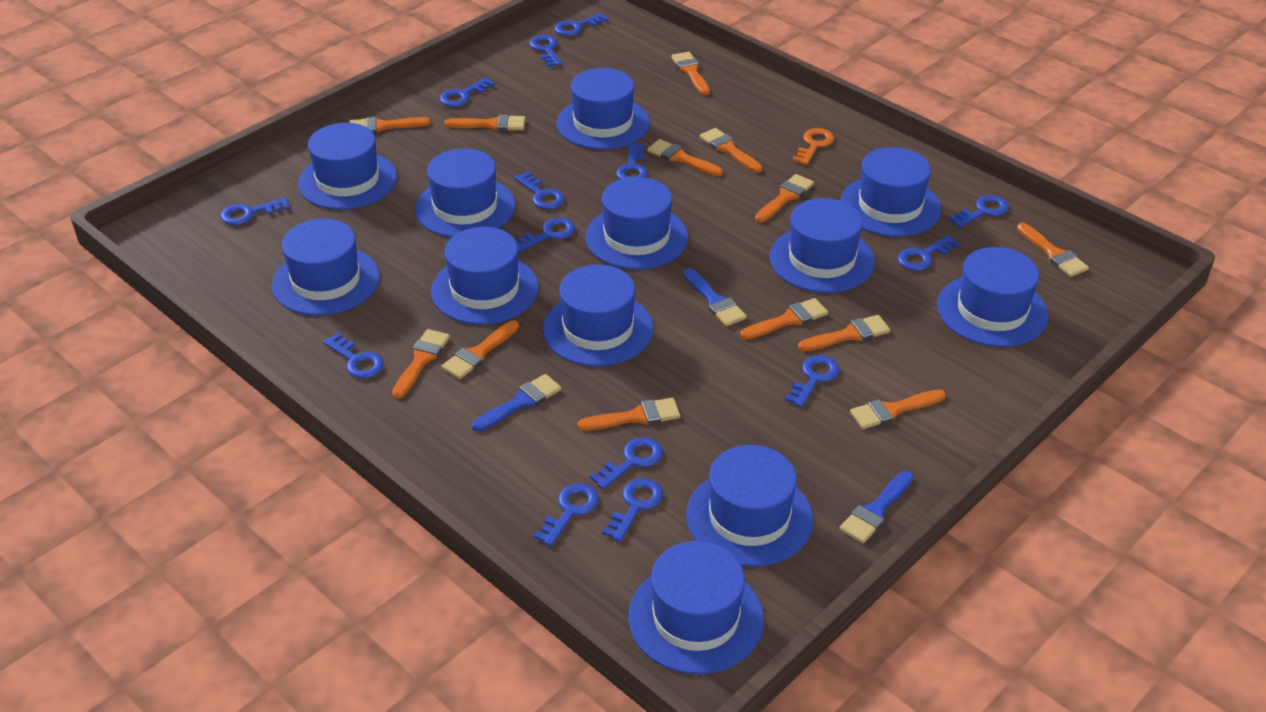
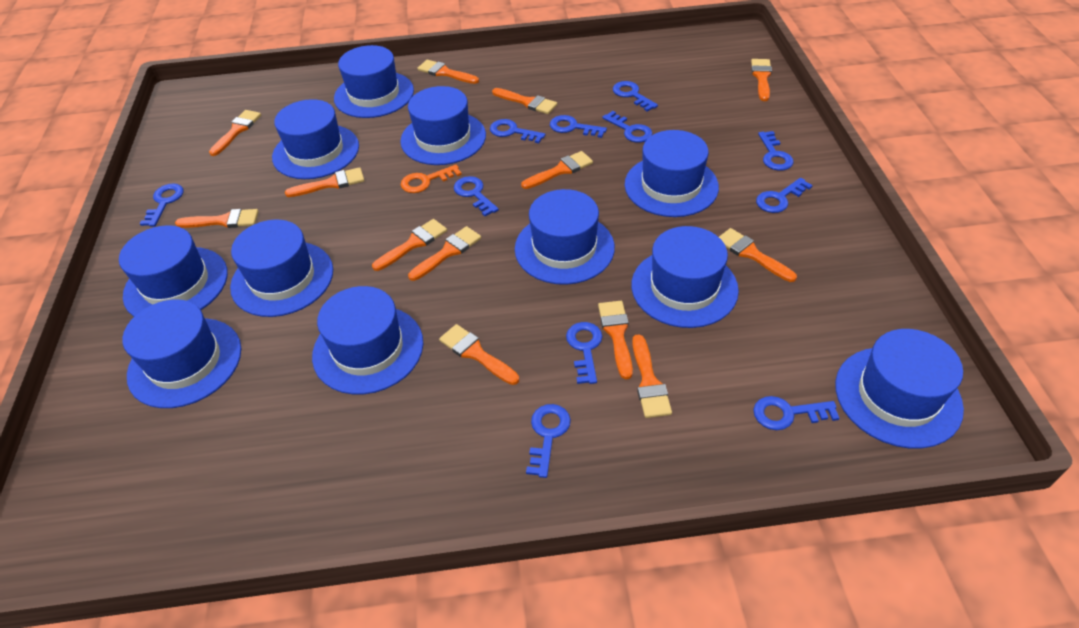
blue brush: 3 -> 0
blue hat: 12 -> 11
blue key: 14 -> 11

